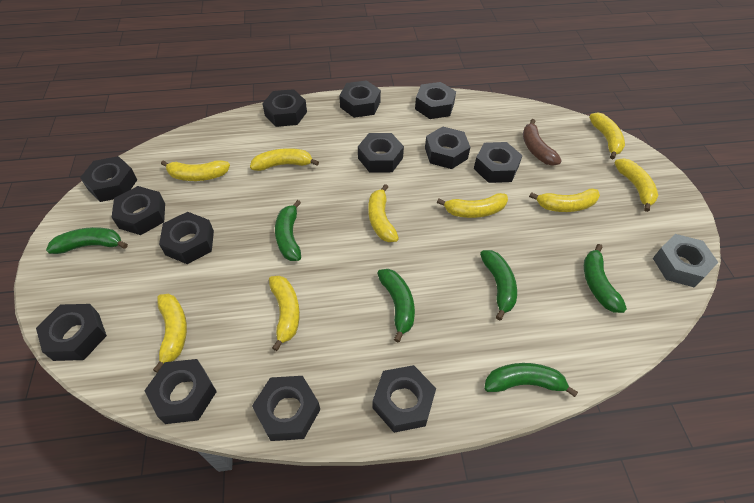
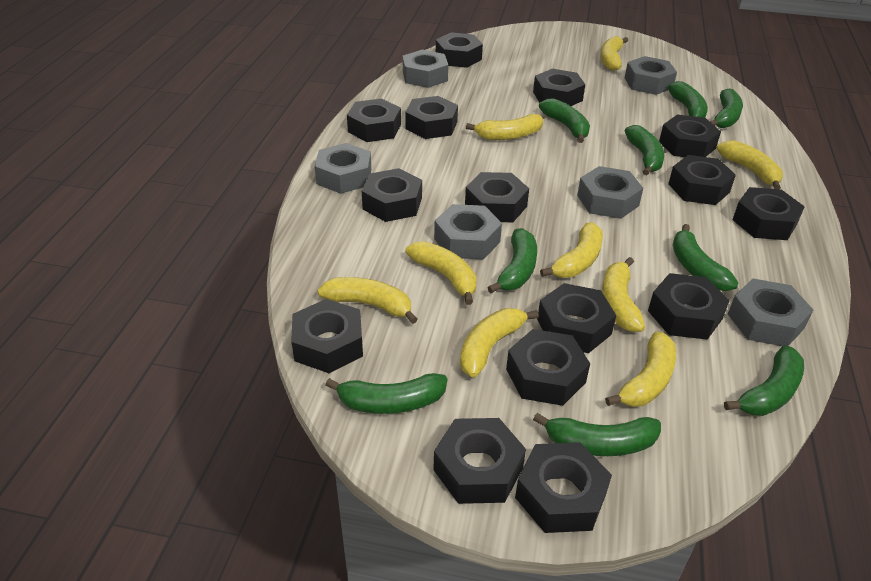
black nut: 13 -> 15
brown banana: 1 -> 0
green banana: 6 -> 9
grey nut: 1 -> 6

